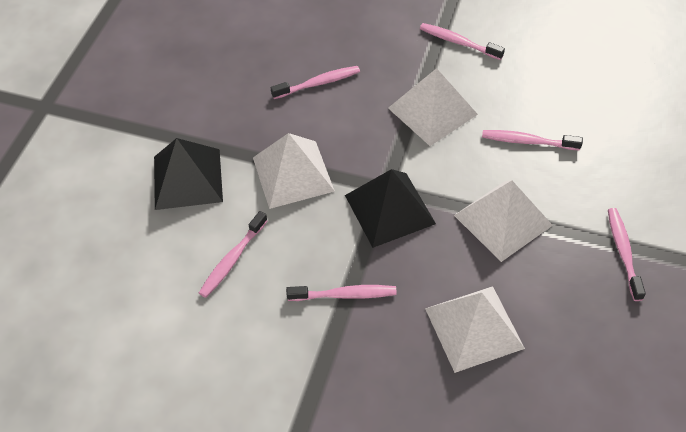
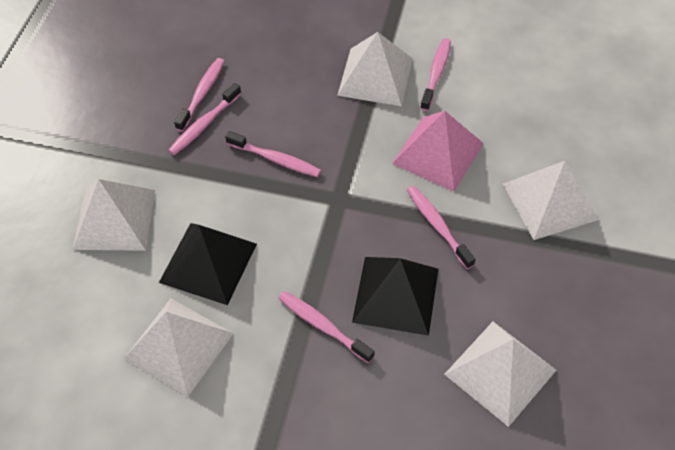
pink pyramid: 0 -> 1
white pyramid: 4 -> 5

